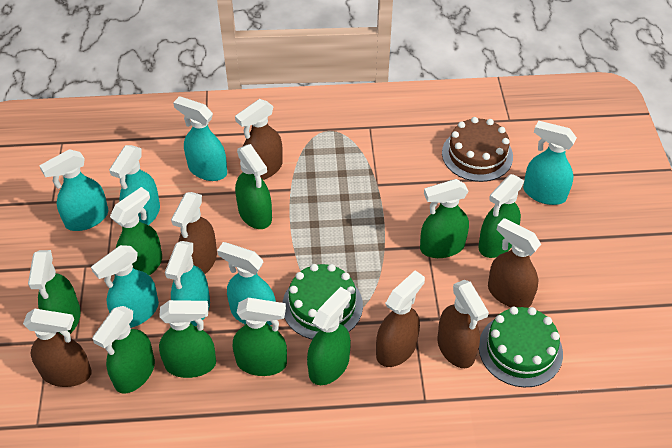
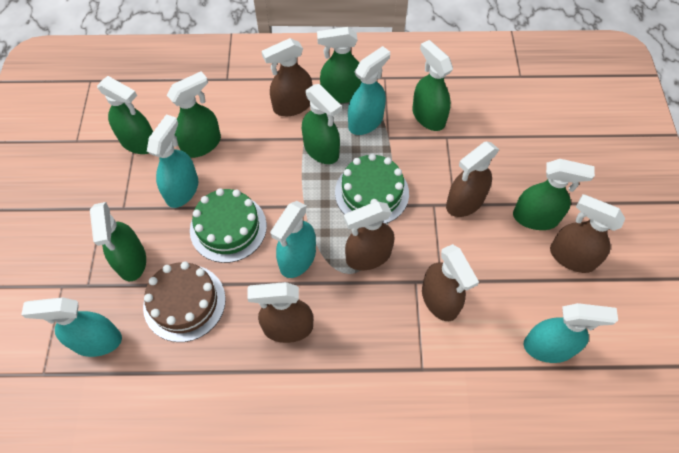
green spray bottle: 9 -> 7
turquoise spray bottle: 7 -> 5

